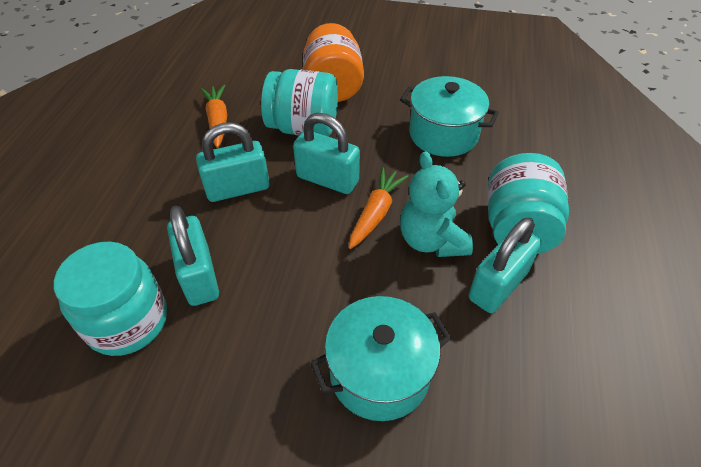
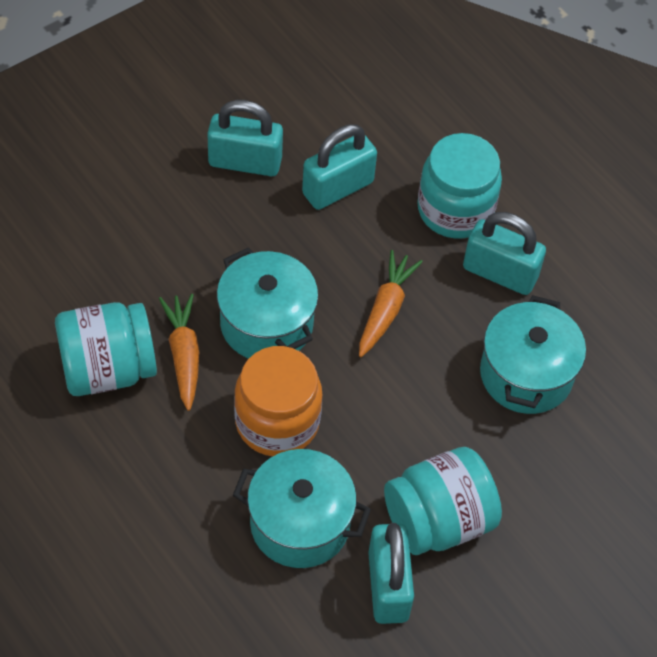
turquoise pot: 2 -> 3
turquoise teddy bear: 1 -> 0

